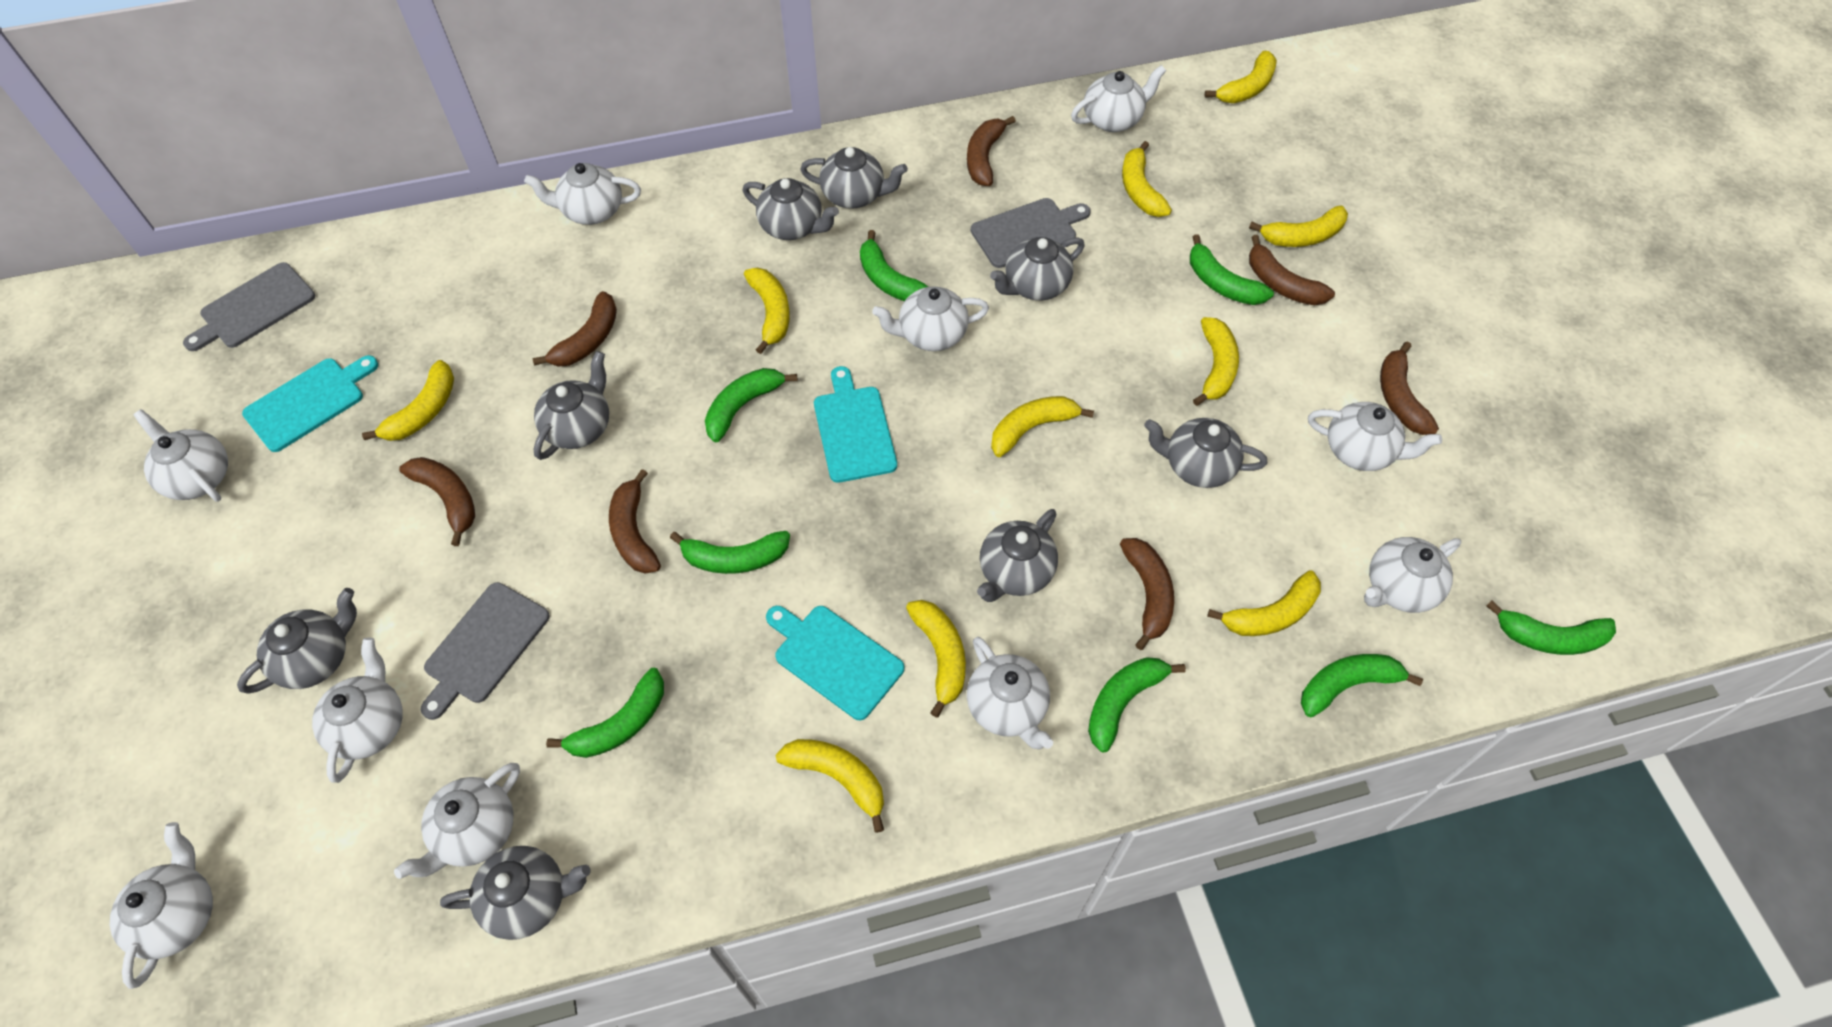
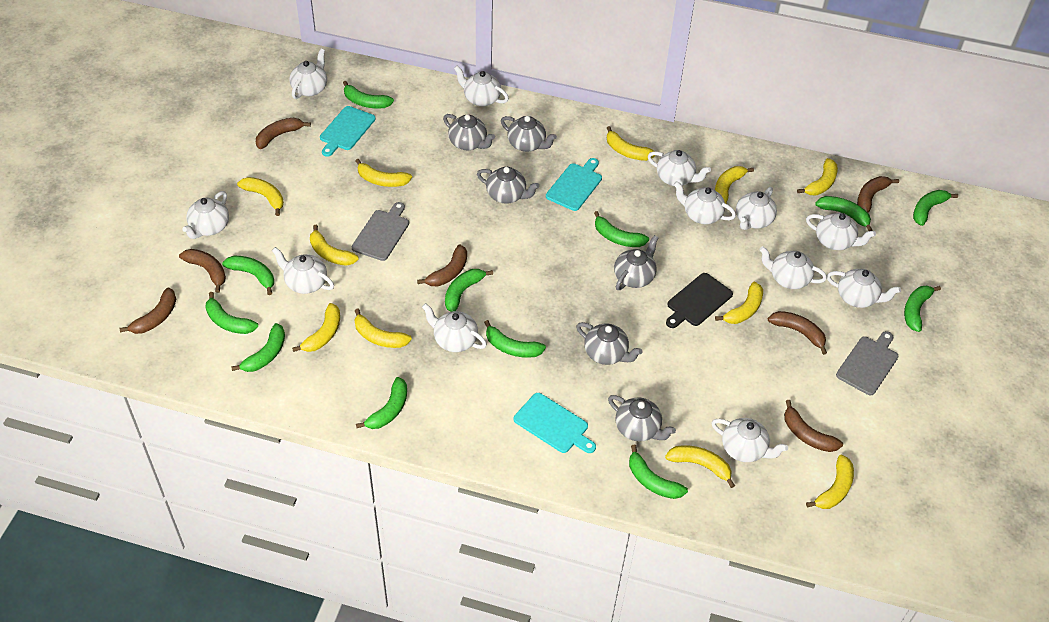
black cutting board: 0 -> 1
green banana: 8 -> 12
grey cutting board: 3 -> 2
grey teapot: 8 -> 6
white teapot: 10 -> 12
yellow banana: 10 -> 11

